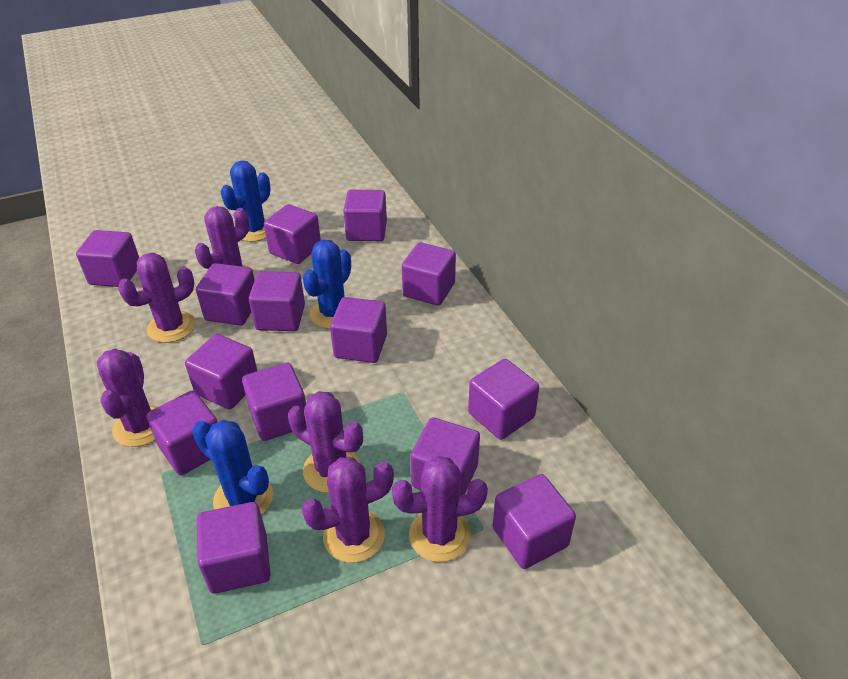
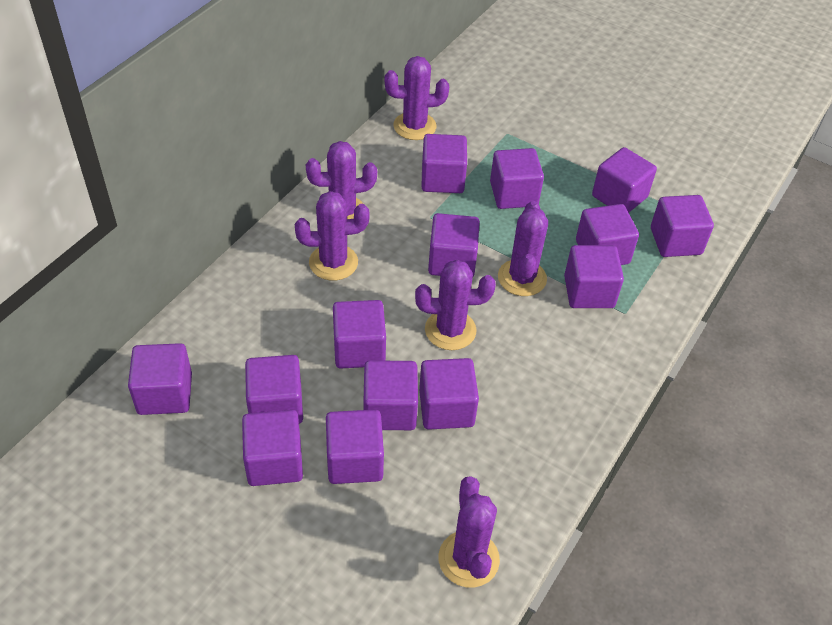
blue cactus: 3 -> 0

